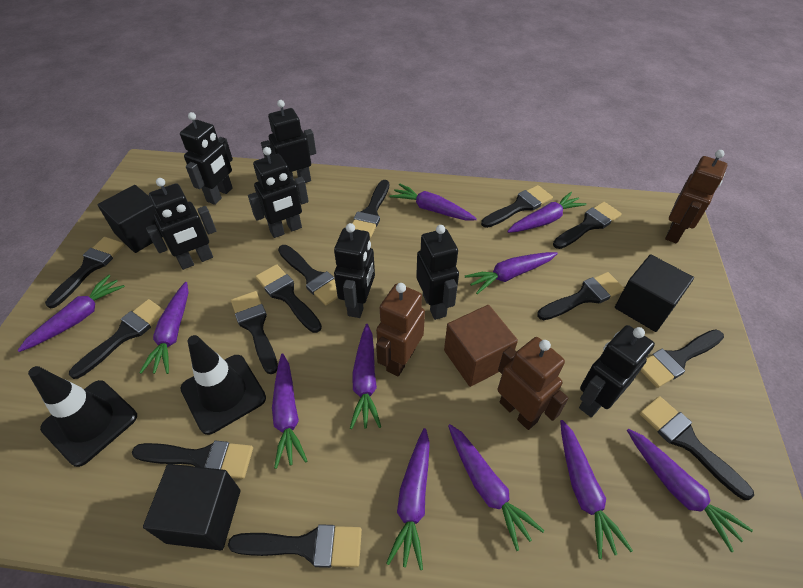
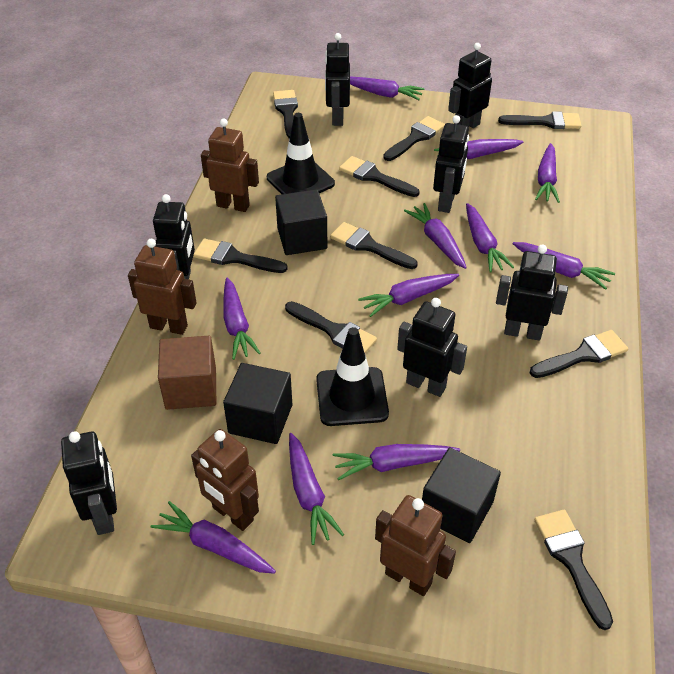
black brush: 13 -> 9
brown robot: 3 -> 4

